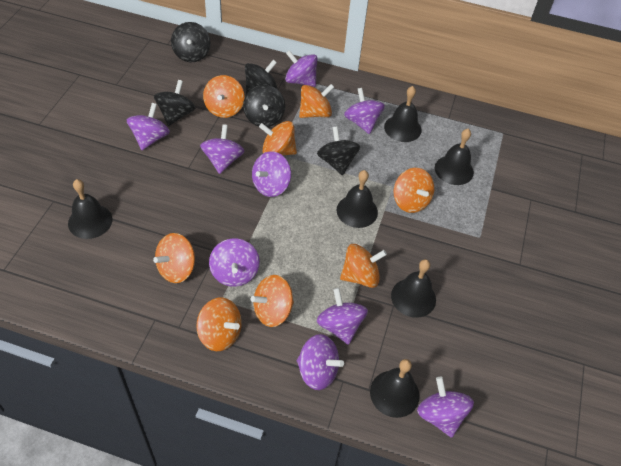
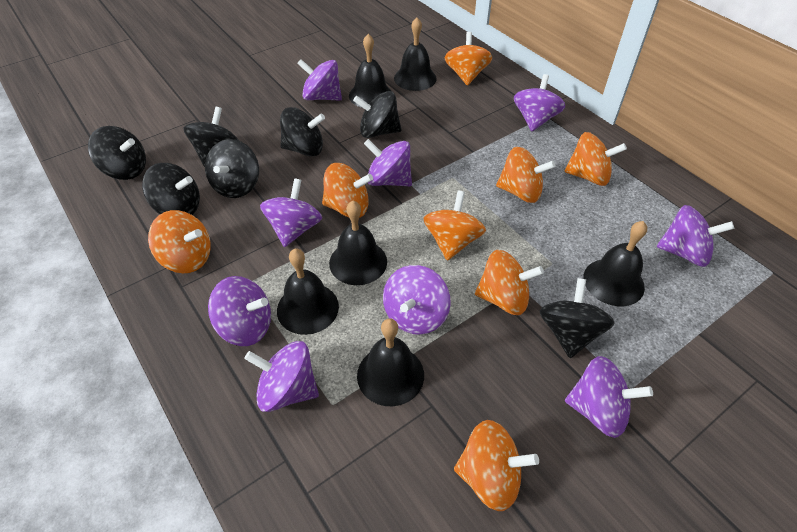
black spinning top: 5 -> 7

